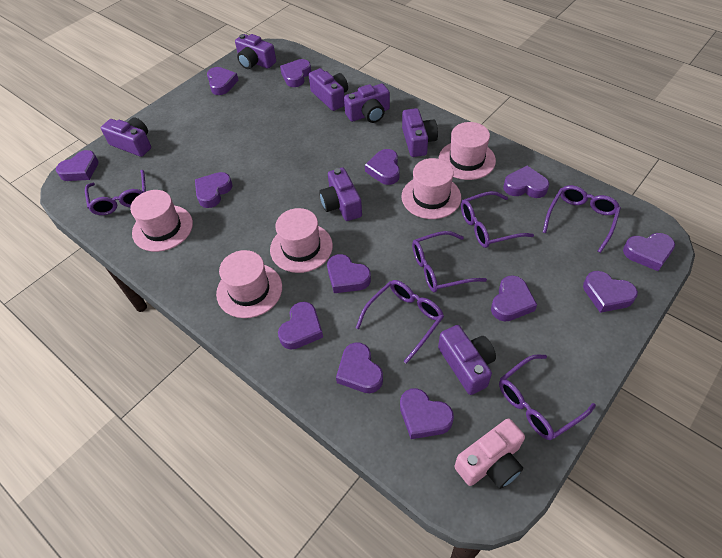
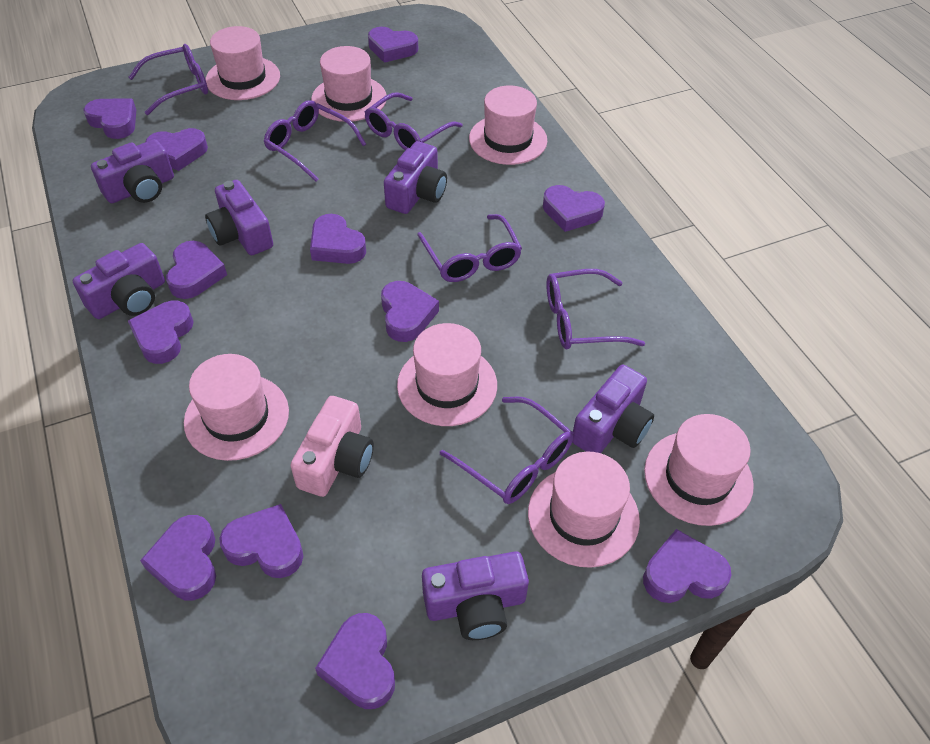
pink hat: 5 -> 7
purple camera: 7 -> 6
purple heart: 13 -> 12

